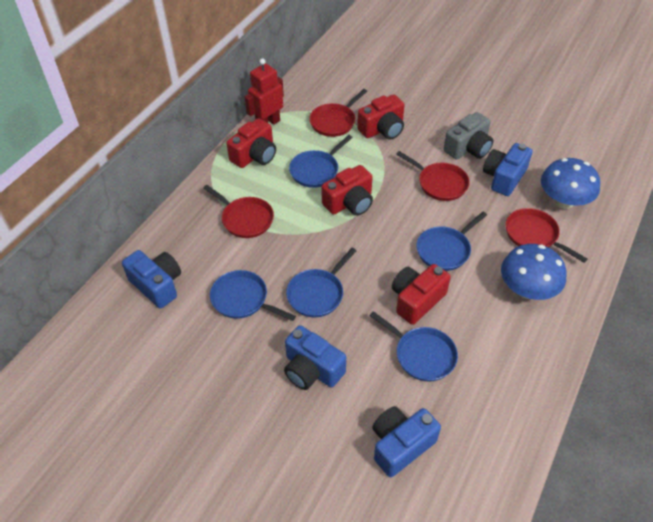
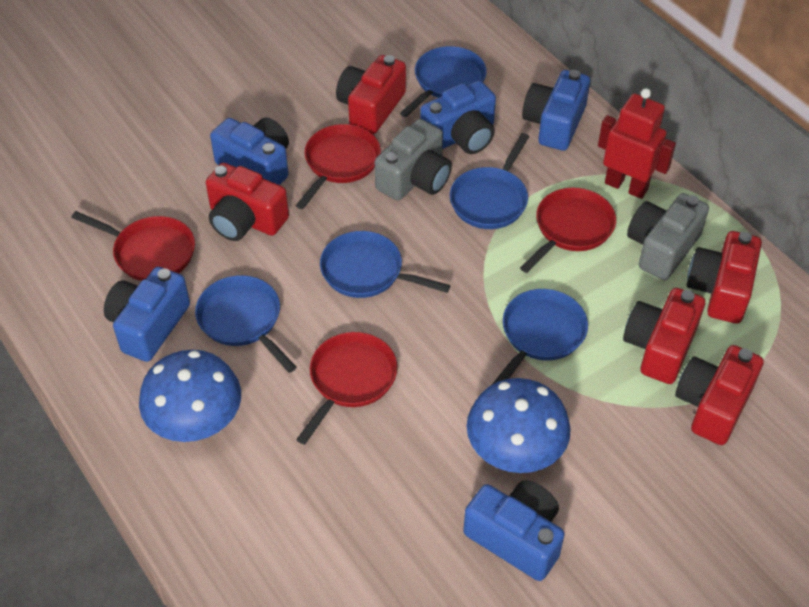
blue camera: 4 -> 5
grey camera: 1 -> 2
red camera: 4 -> 5

